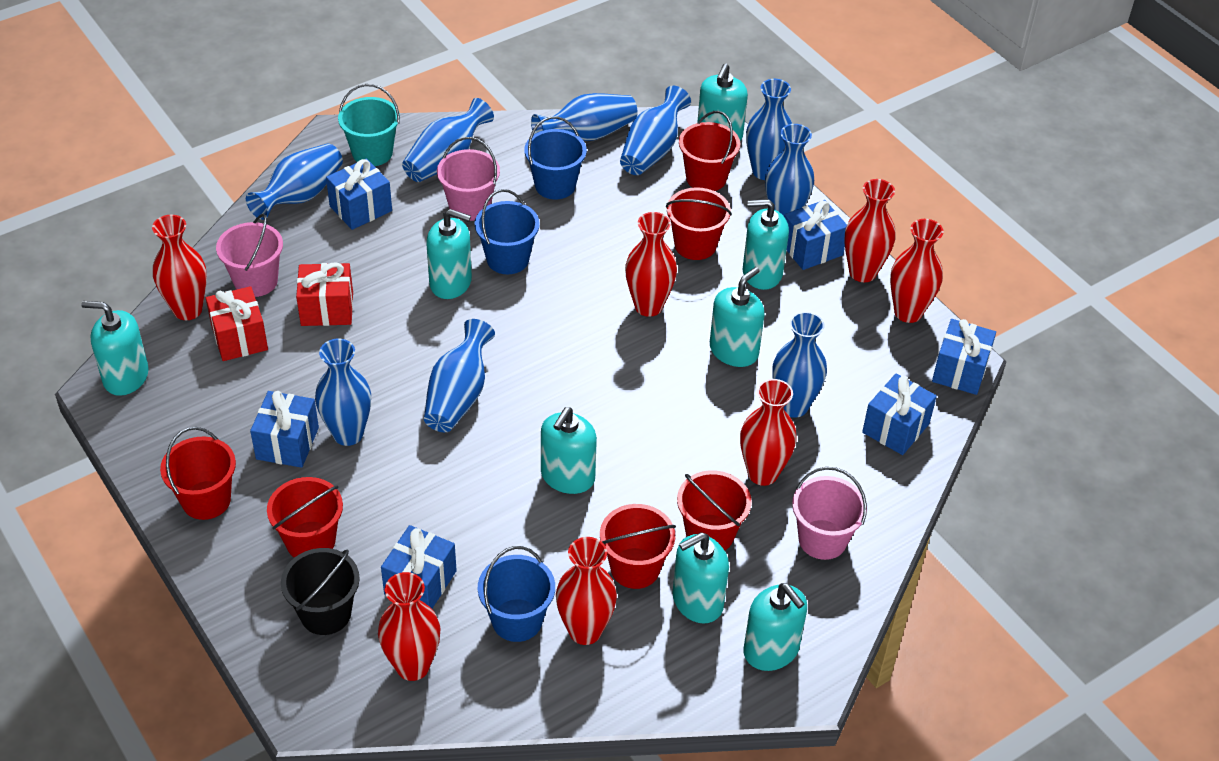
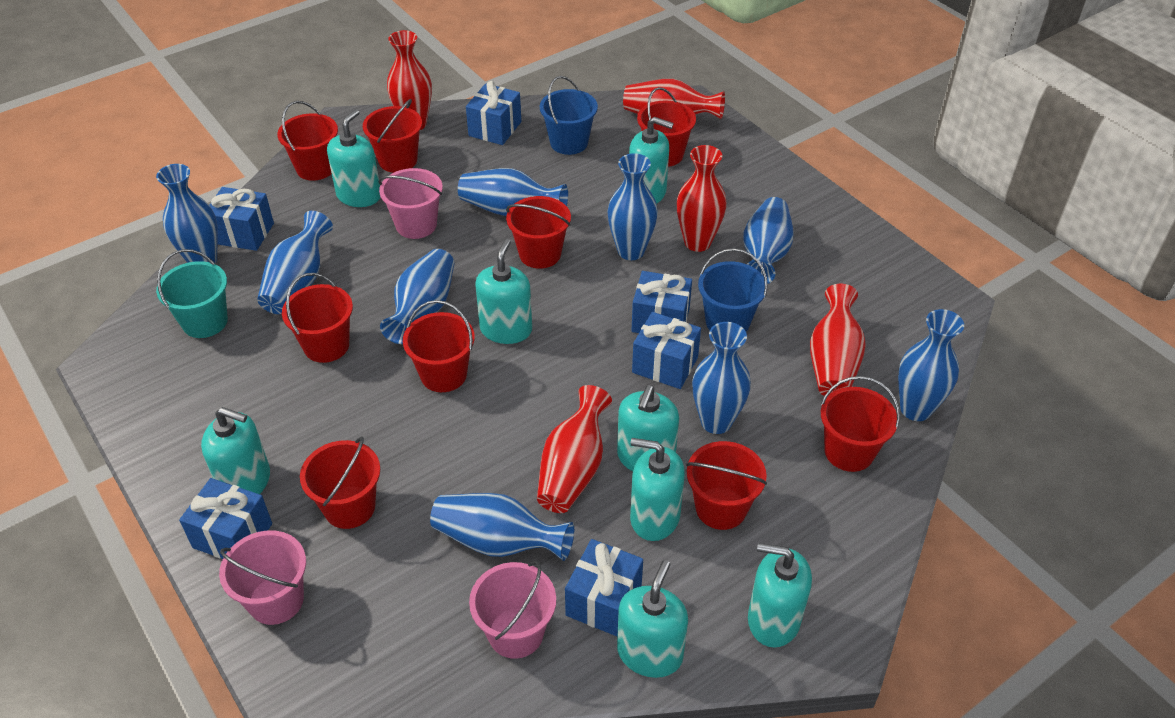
black bucket: 1 -> 0
blue bucket: 3 -> 2
red bucket: 6 -> 9
red gift: 2 -> 0
red vase: 7 -> 5

